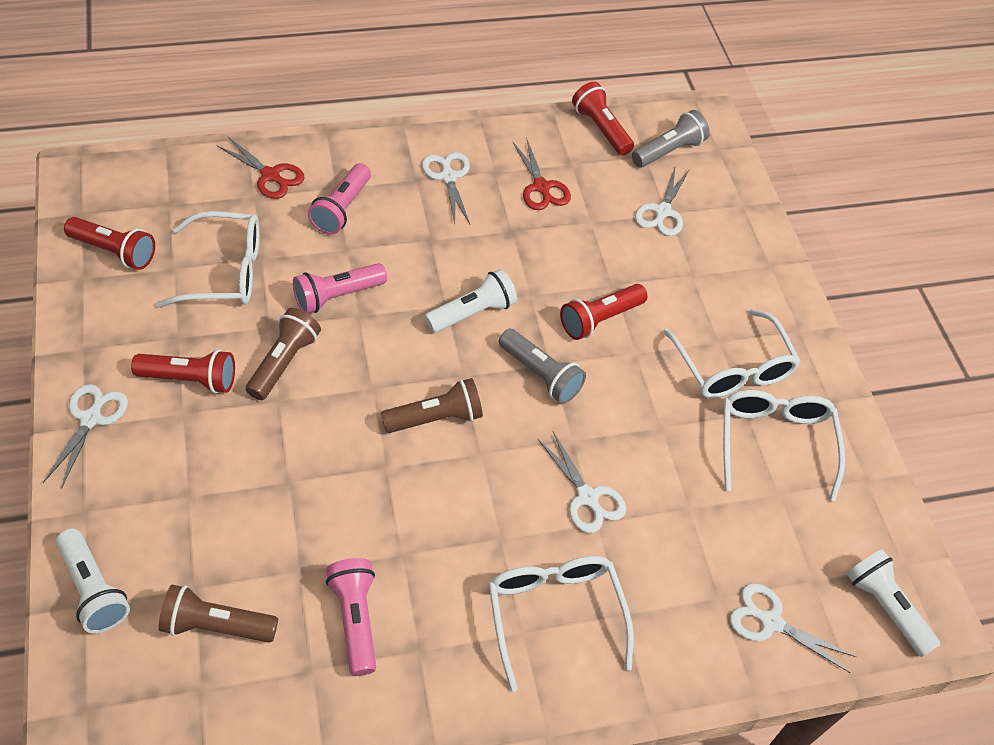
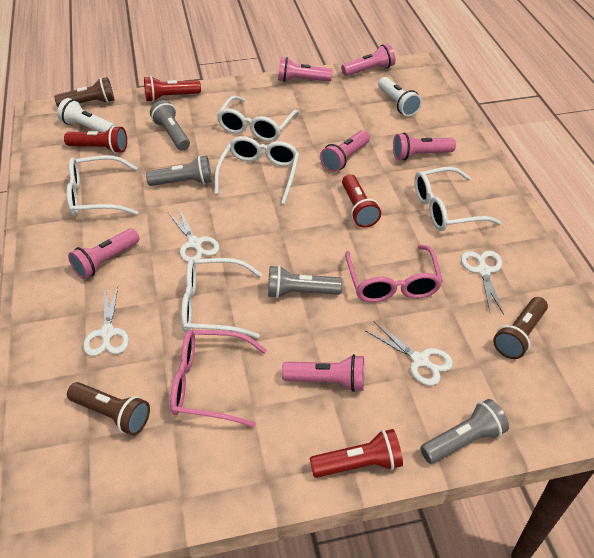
grey flashlight: 2 -> 4
pink flashlight: 3 -> 6
pink glasses: 0 -> 2
red scissors: 2 -> 0
white flashlight: 3 -> 2
white glasses: 4 -> 5
white scissors: 5 -> 4

